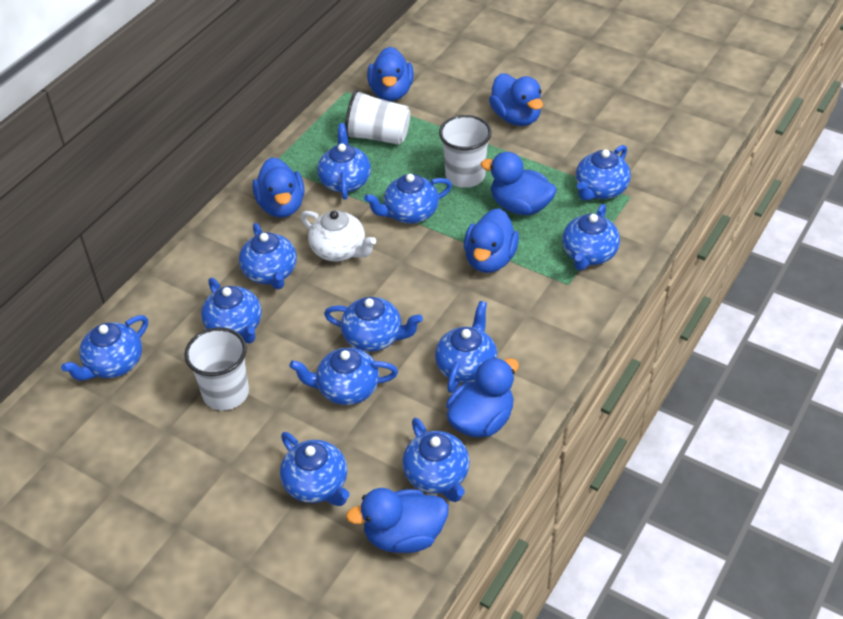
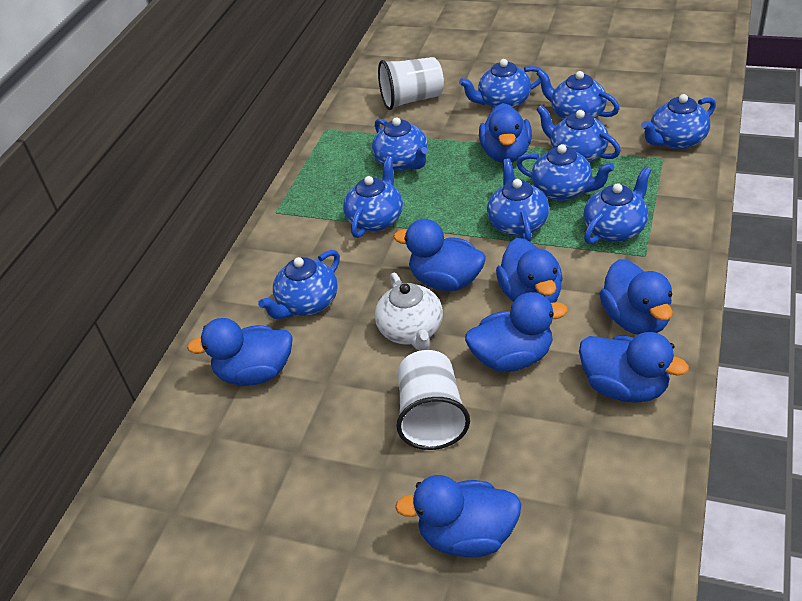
blue duck: 7 -> 8
blue teapot: 12 -> 10
white cup: 3 -> 2

